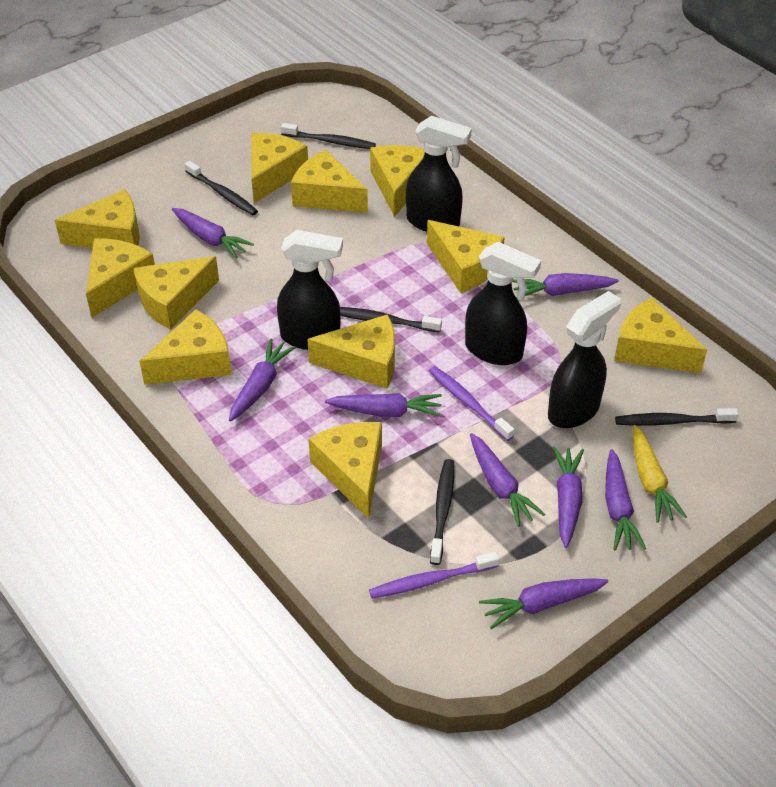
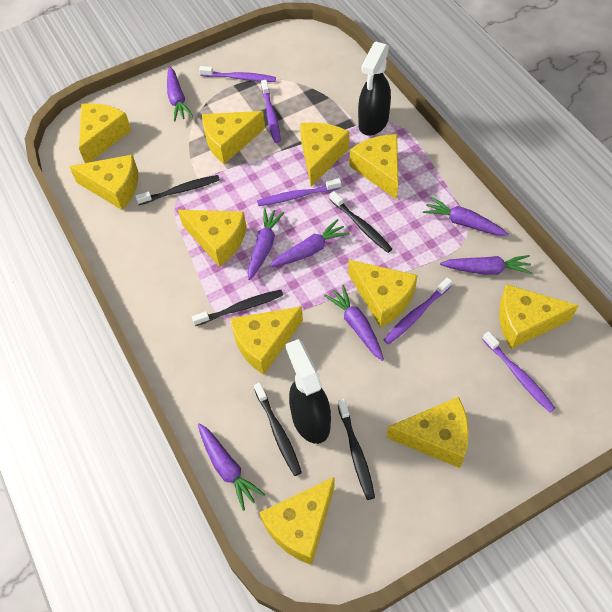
black spray bottle: 4 -> 2
purple carrot: 8 -> 7
purple toothbrush: 2 -> 5
yellow carrot: 1 -> 0

